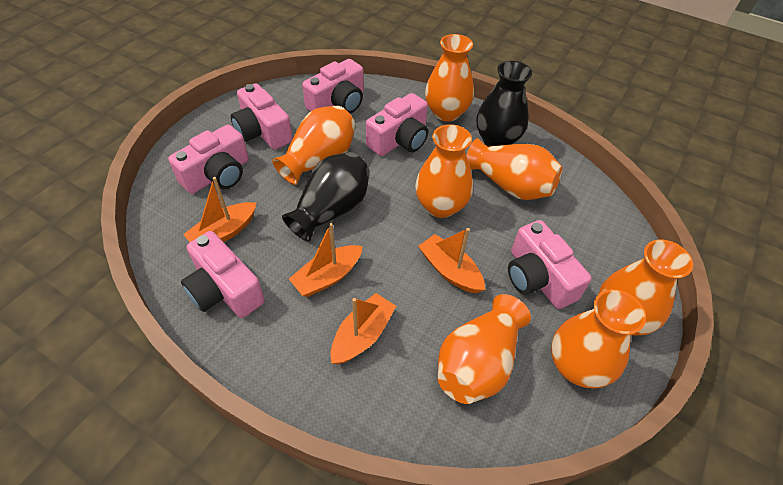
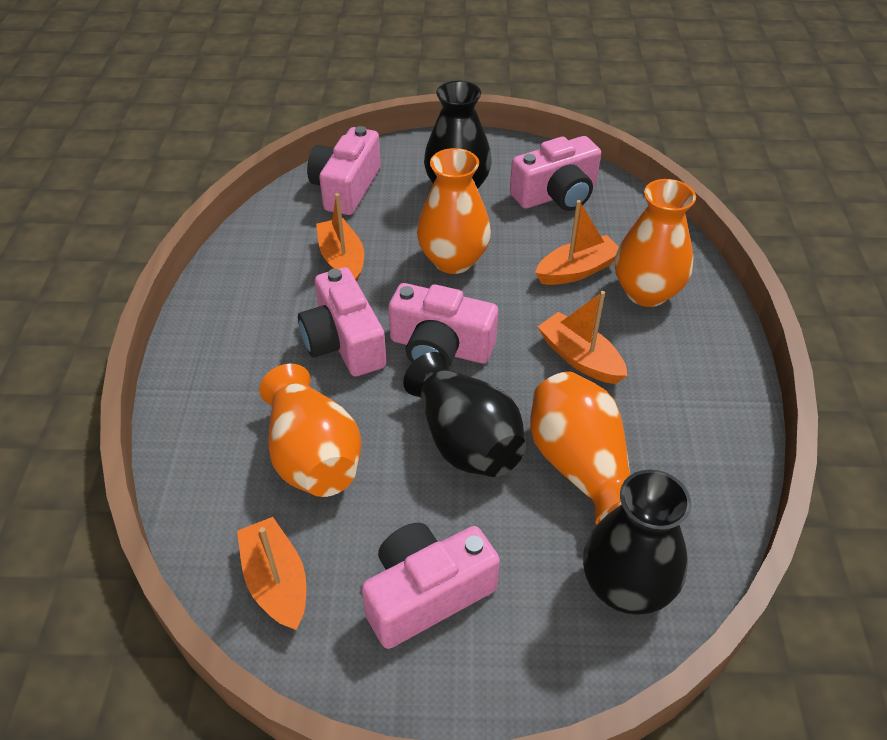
black vase: 2 -> 3
orange vase: 7 -> 4
pink camera: 6 -> 5

